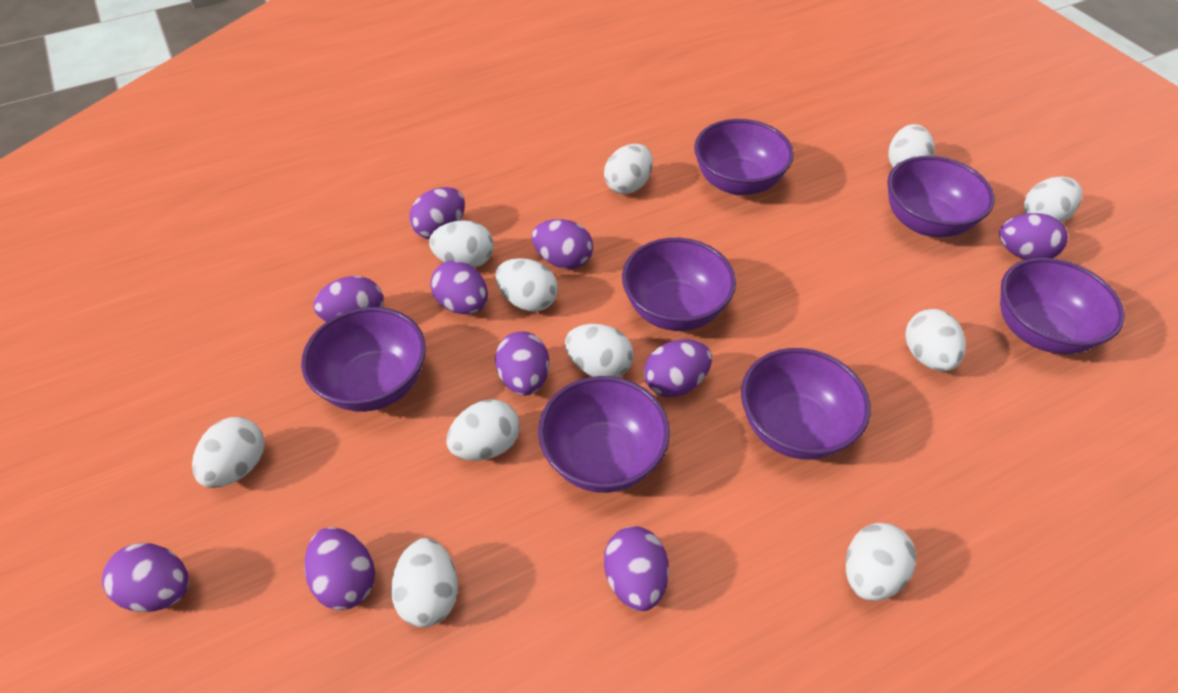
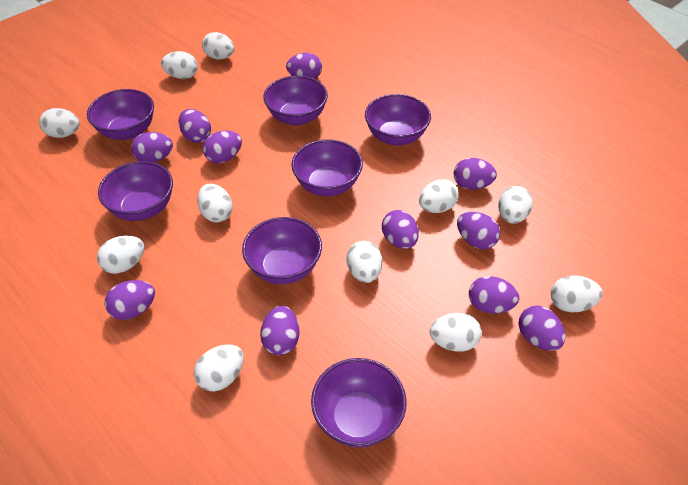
purple egg: 10 -> 11

